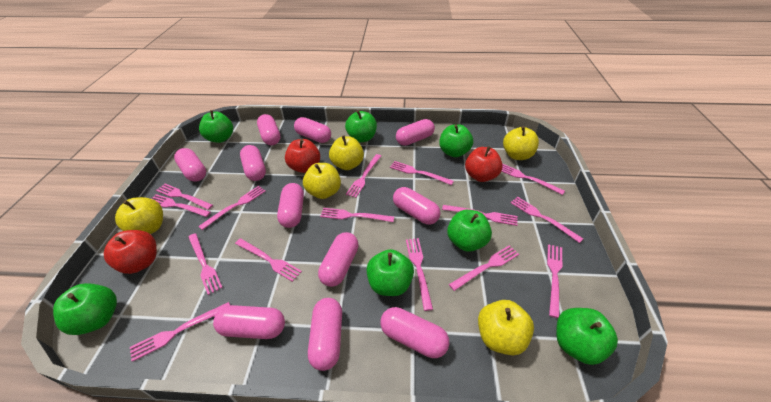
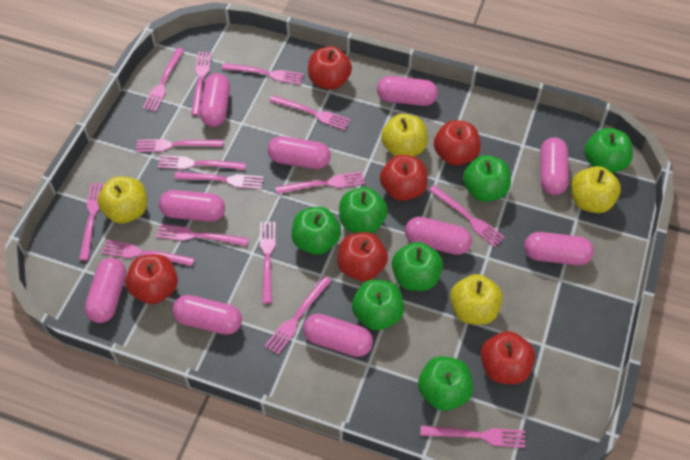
pink capsule: 11 -> 10
red apple: 3 -> 6
yellow apple: 5 -> 4

